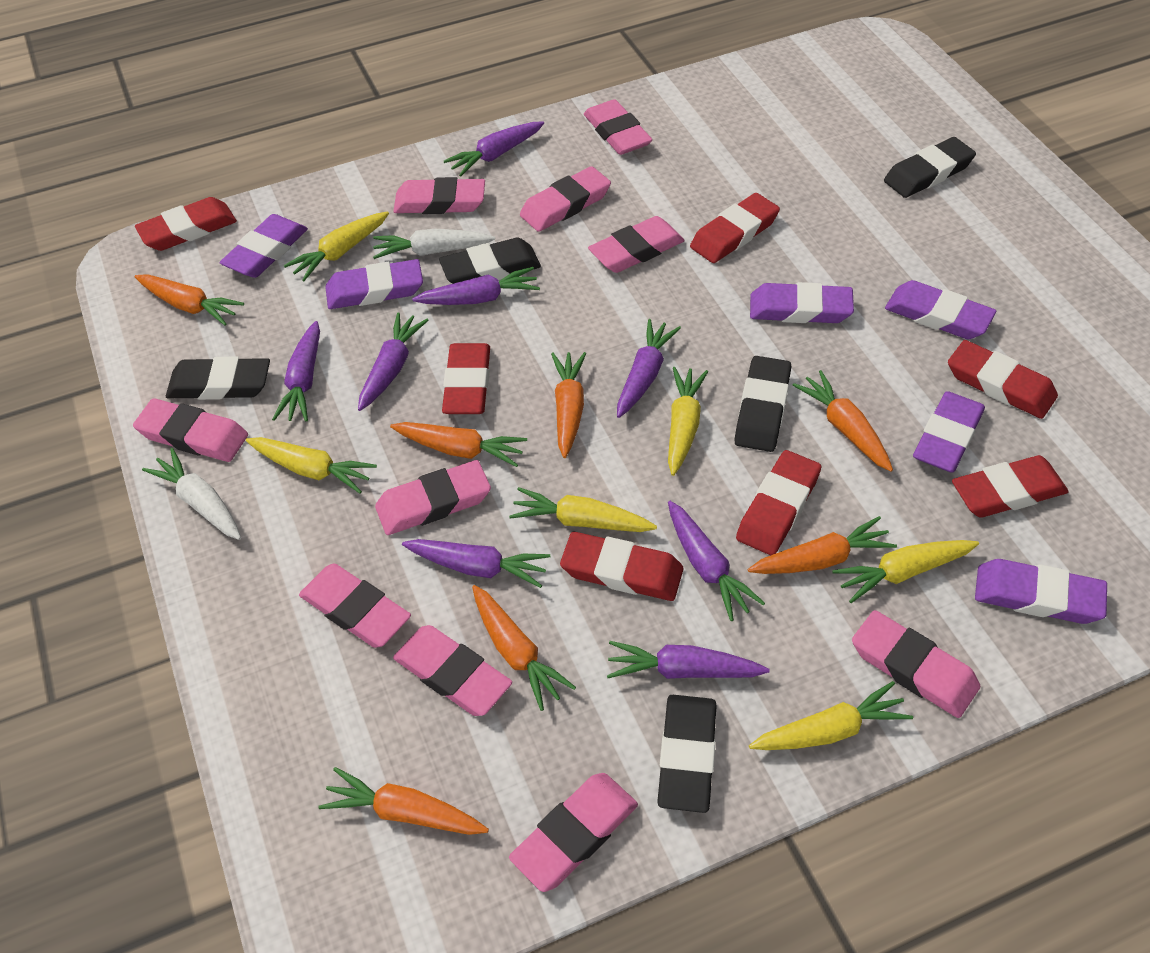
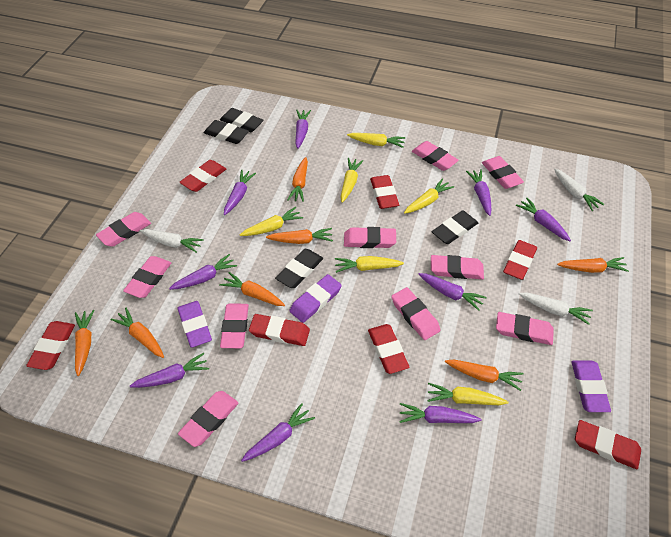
black eraser: 5 -> 4
purple carrot: 8 -> 9
purple eraser: 6 -> 3
white carrot: 2 -> 3

